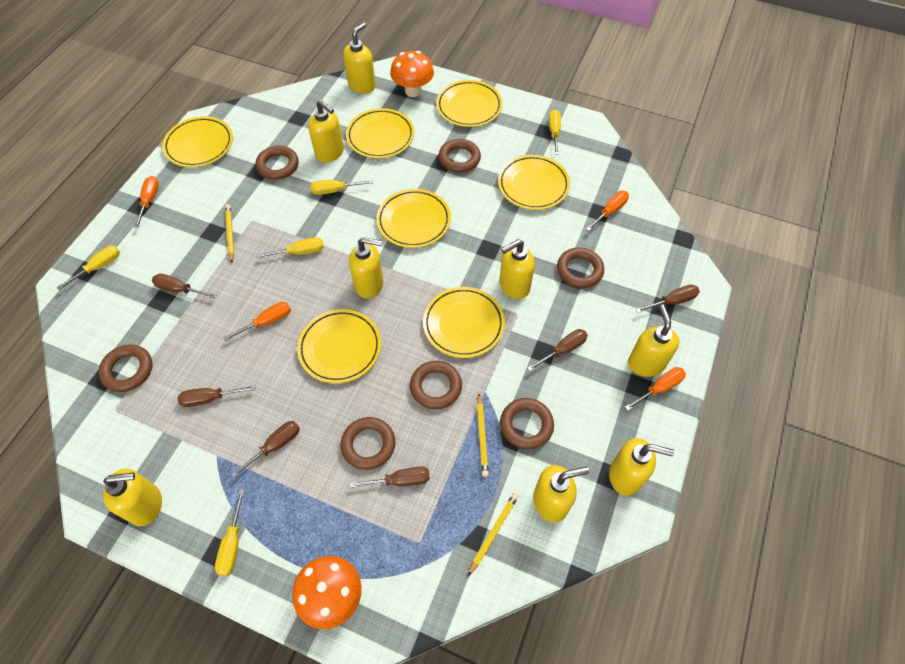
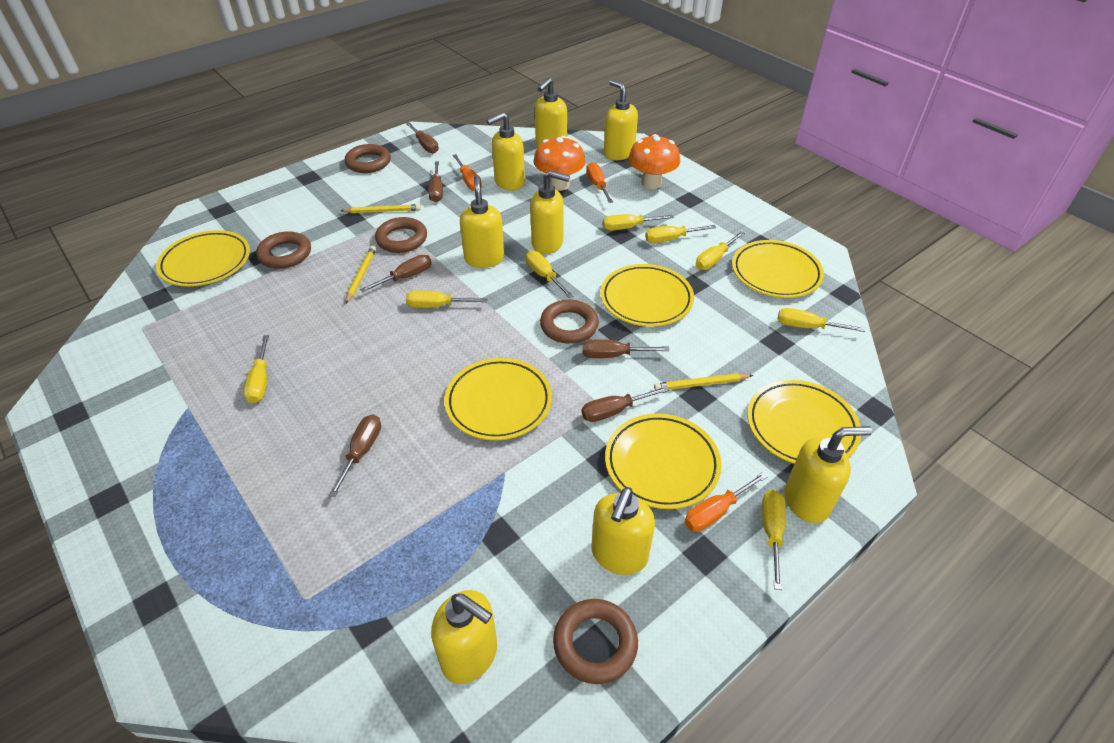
brown ring: 7 -> 5
orange screwdriver: 4 -> 3
yellow plate: 7 -> 6
yellow screwdriver: 5 -> 8

